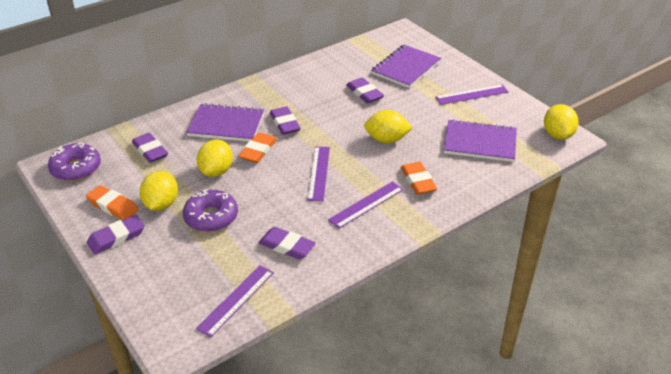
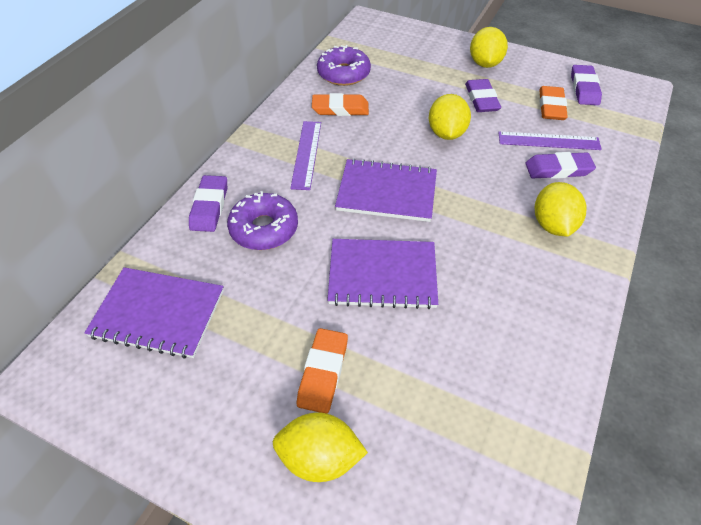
purple eraser: 5 -> 4
purple ruler: 4 -> 2

